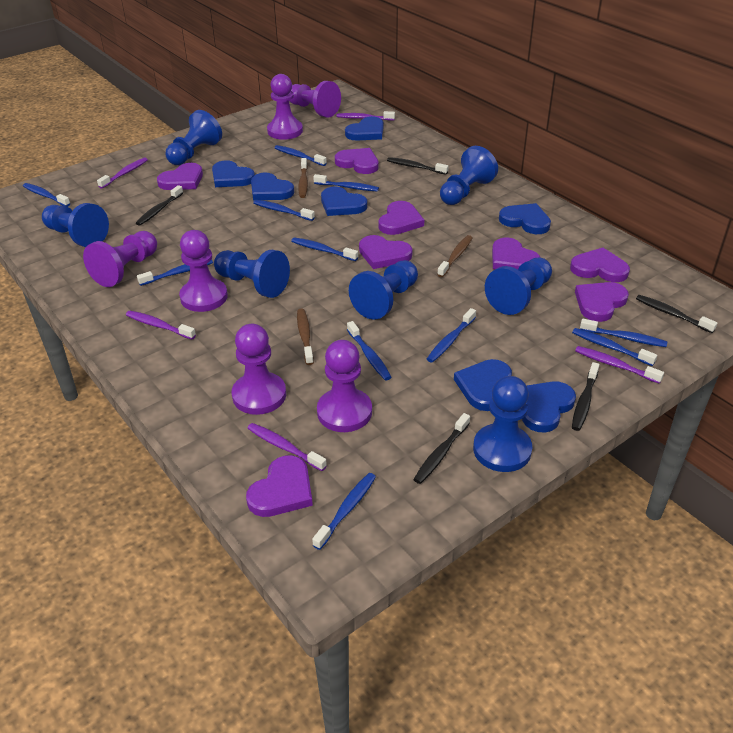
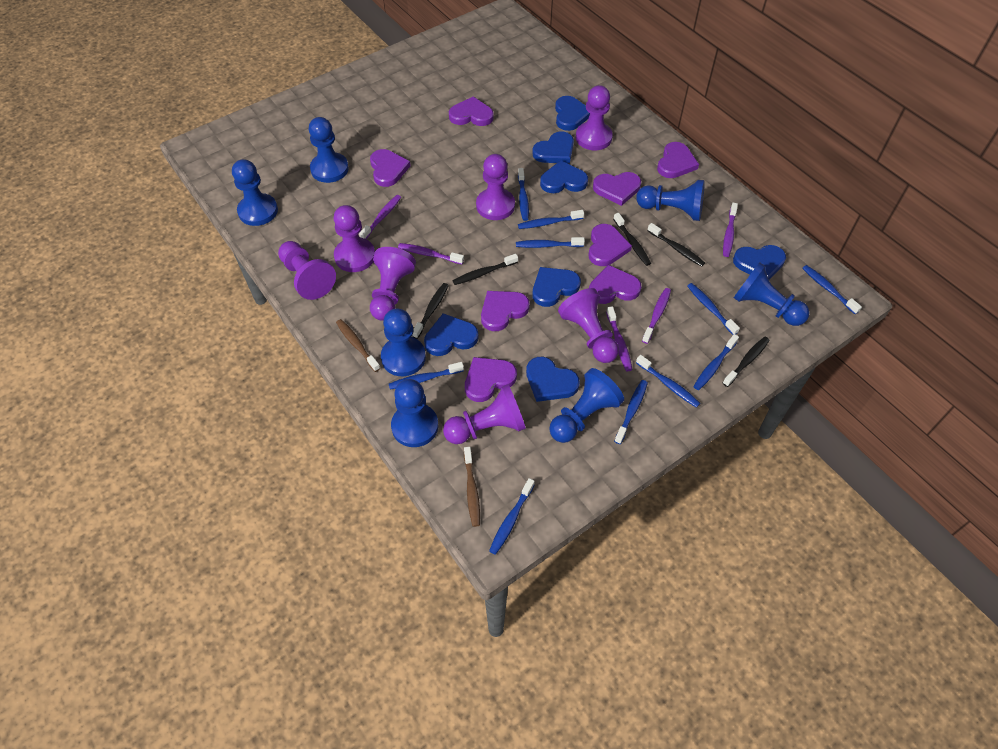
blue toothbrush: 11 -> 10
brown toothbrush: 3 -> 2
purple pawn: 6 -> 7

